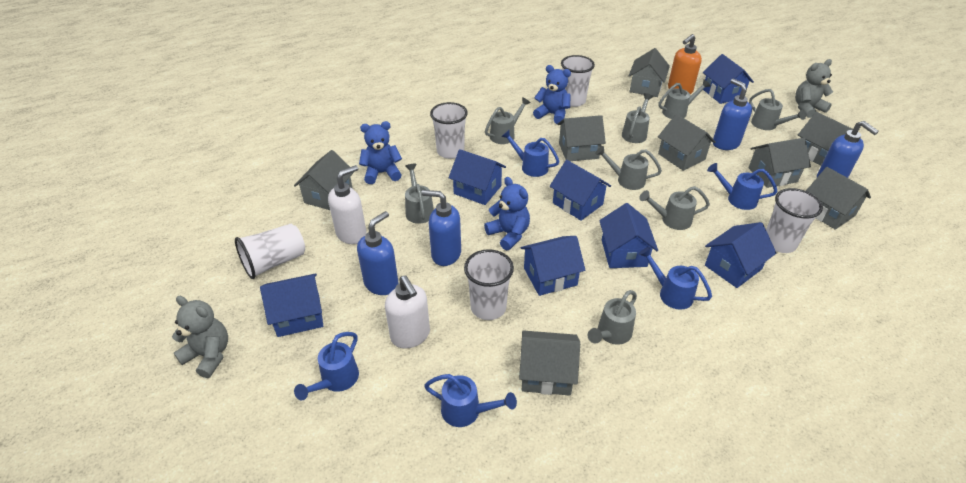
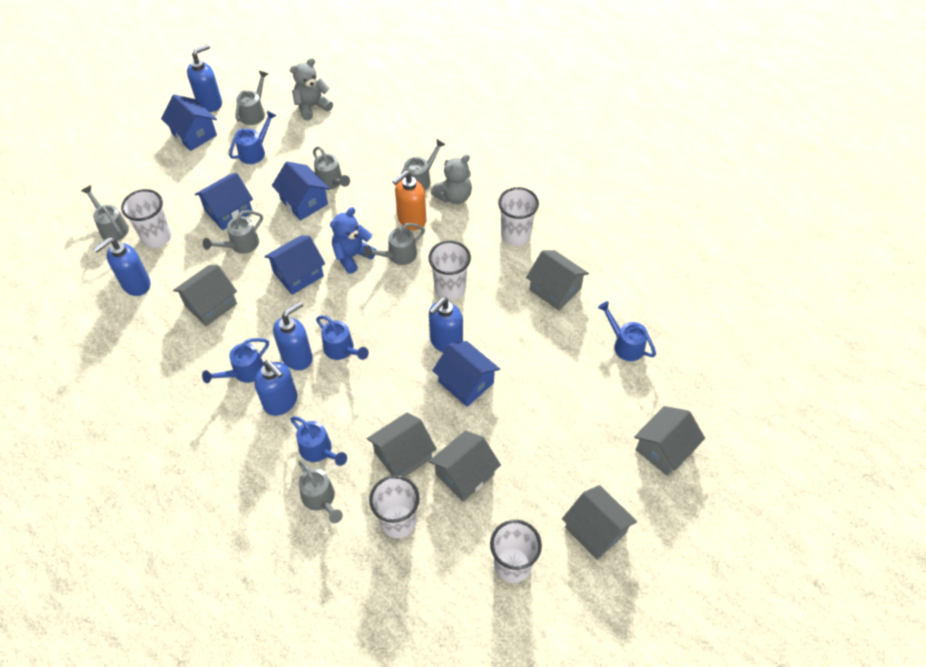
blue house: 7 -> 5
blue soap dispenser: 4 -> 5
blue teddy bear: 3 -> 1
grey house: 8 -> 6
grey watering can: 8 -> 7
white soap dispenser: 2 -> 0

